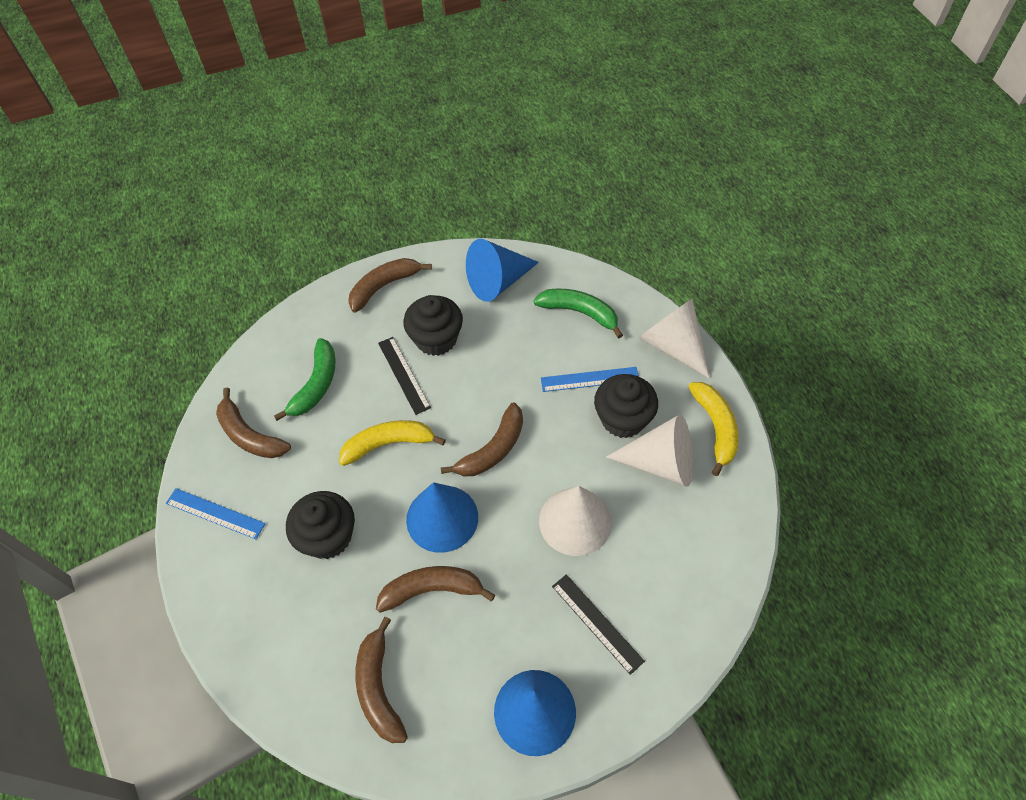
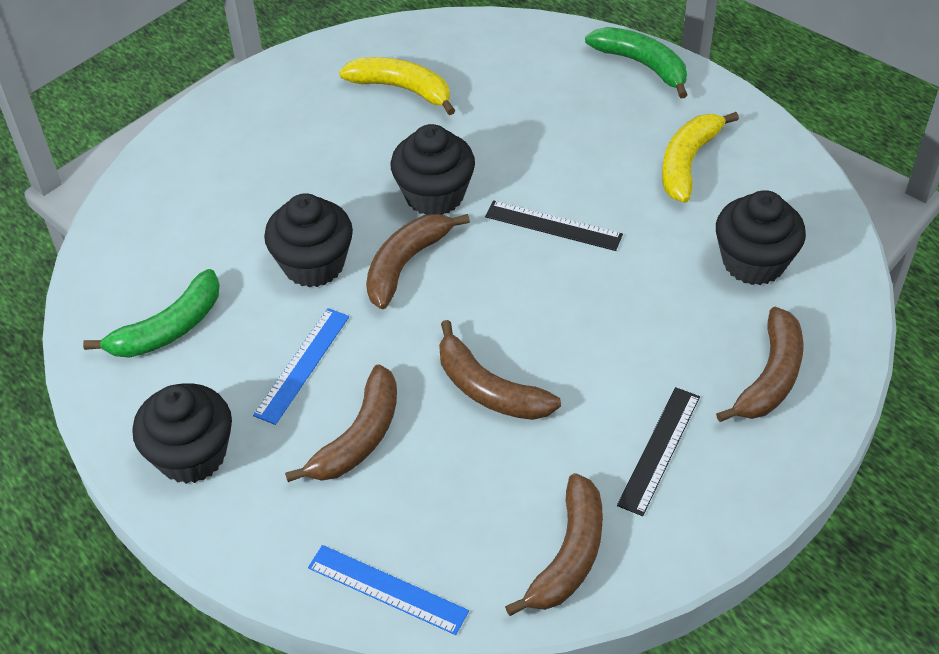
black cupcake: 3 -> 4
blue cone: 3 -> 0
white cone: 3 -> 0

